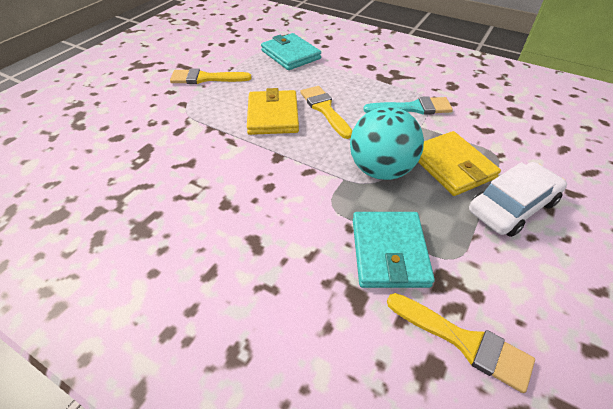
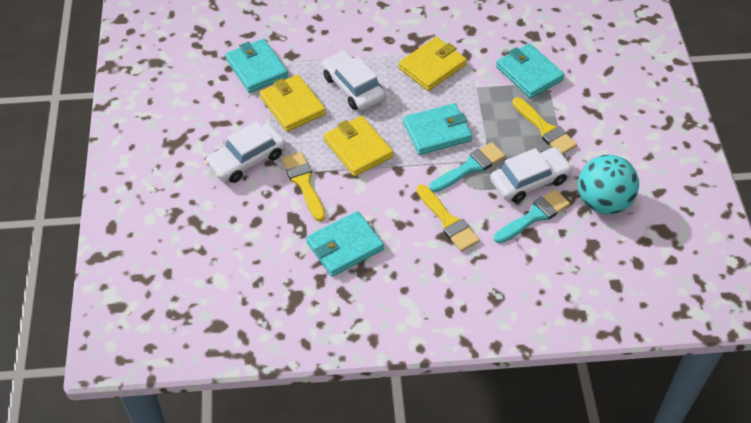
turquoise brush: 1 -> 2
turquoise wallet: 2 -> 4
white car: 1 -> 3
yellow wallet: 2 -> 3

